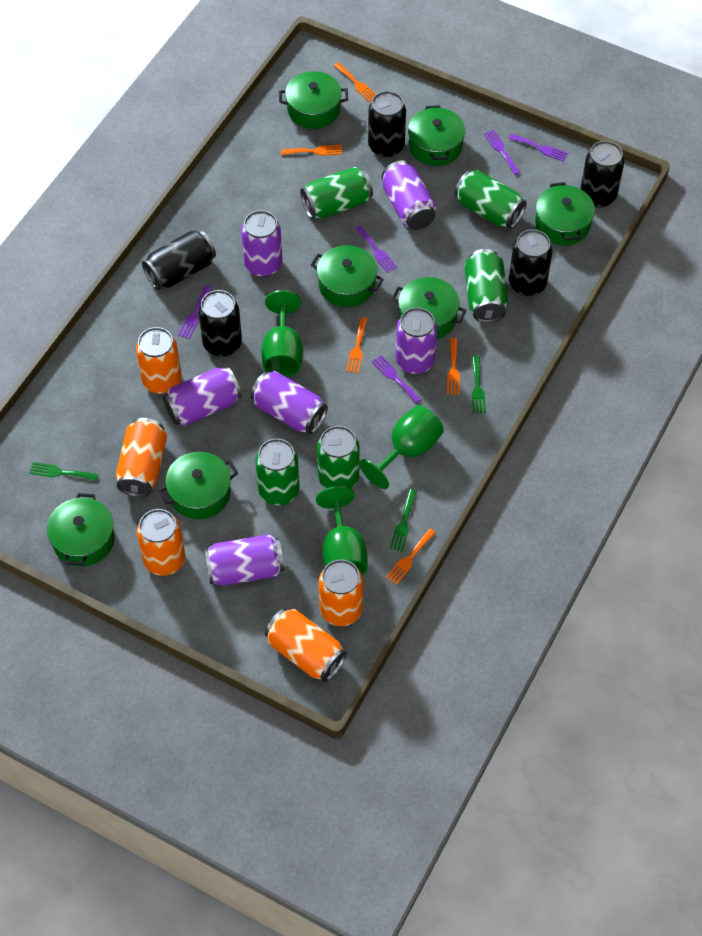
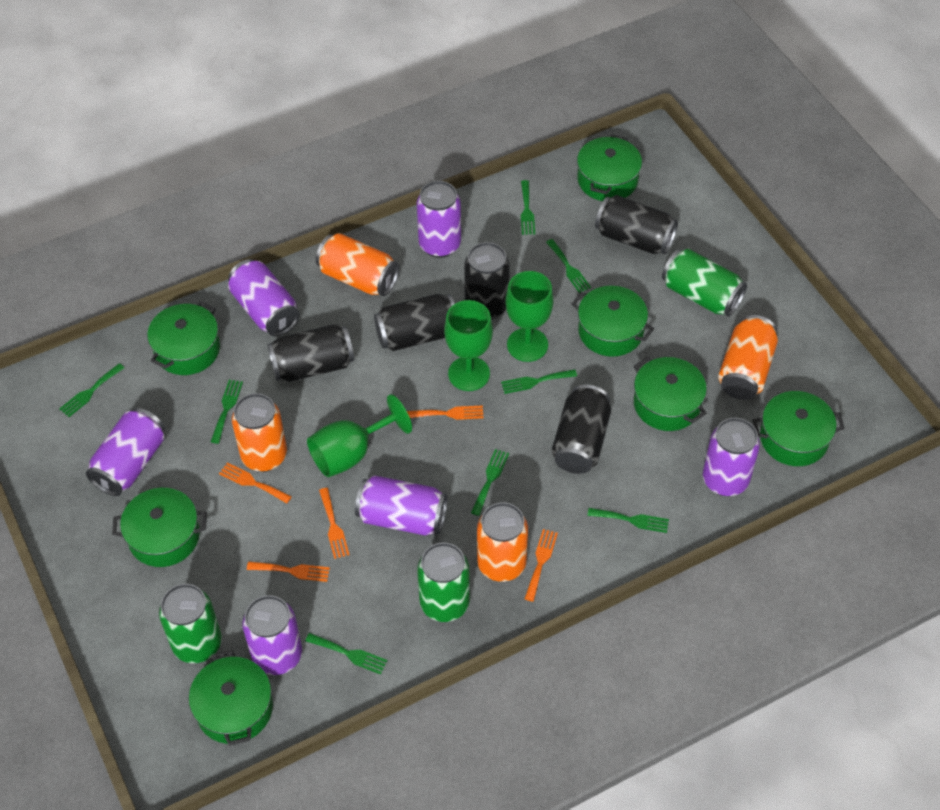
green can: 5 -> 3
green fork: 3 -> 8
orange can: 5 -> 4
purple fork: 5 -> 0

